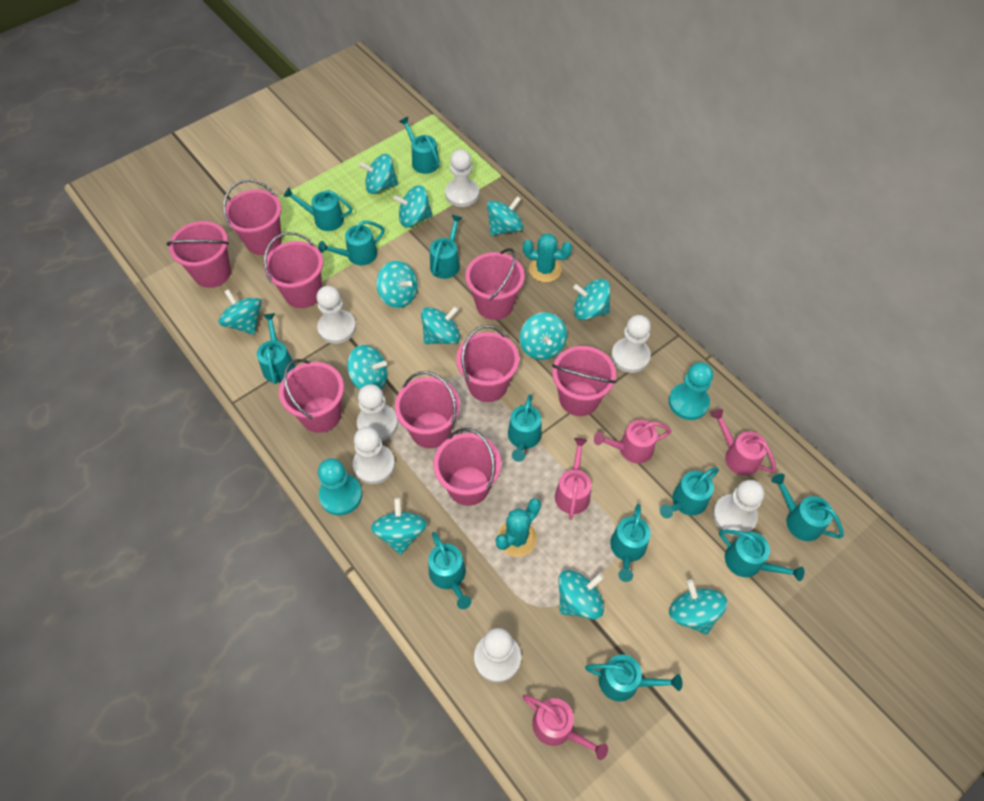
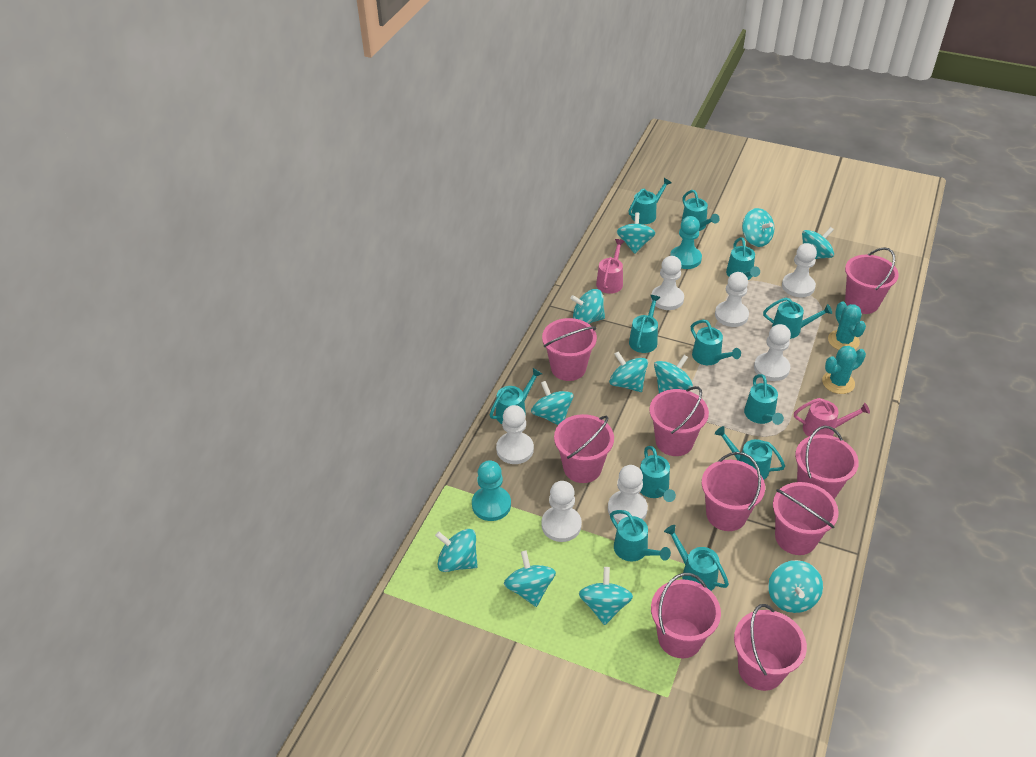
pink watering can: 4 -> 2
turquoise spinning top: 12 -> 11

